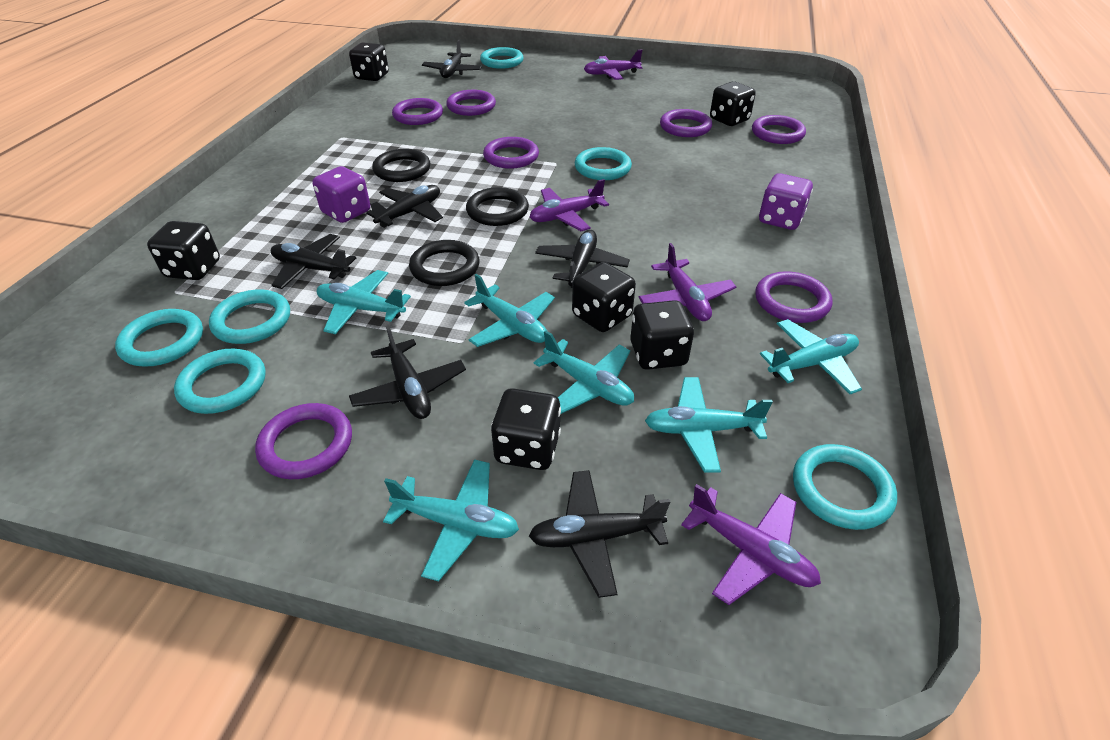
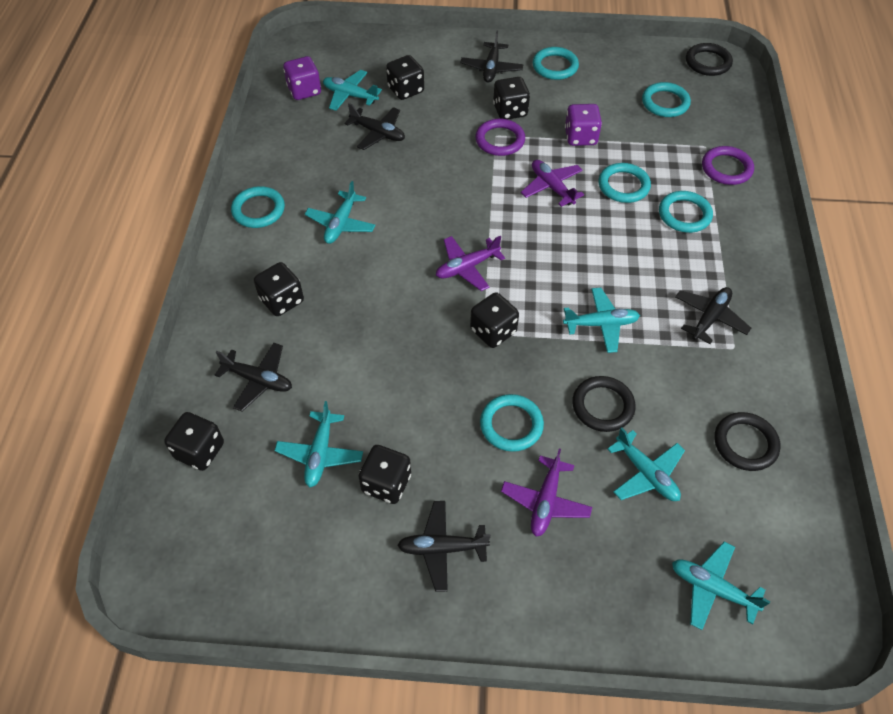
black plane: 6 -> 5
purple plane: 4 -> 3
purple ring: 7 -> 2

